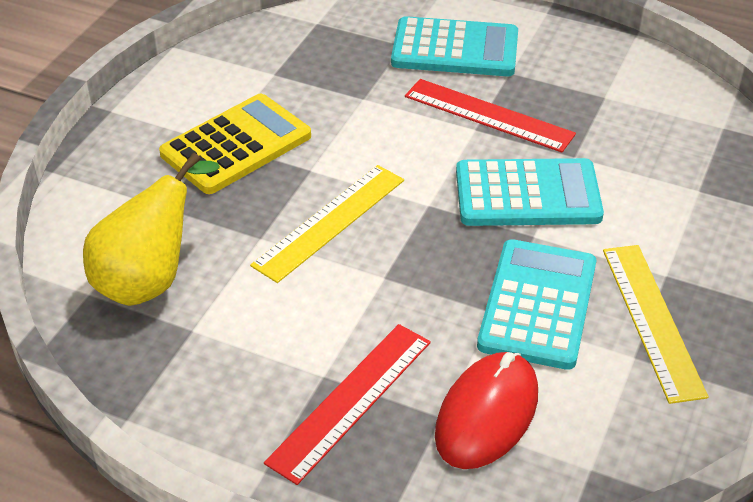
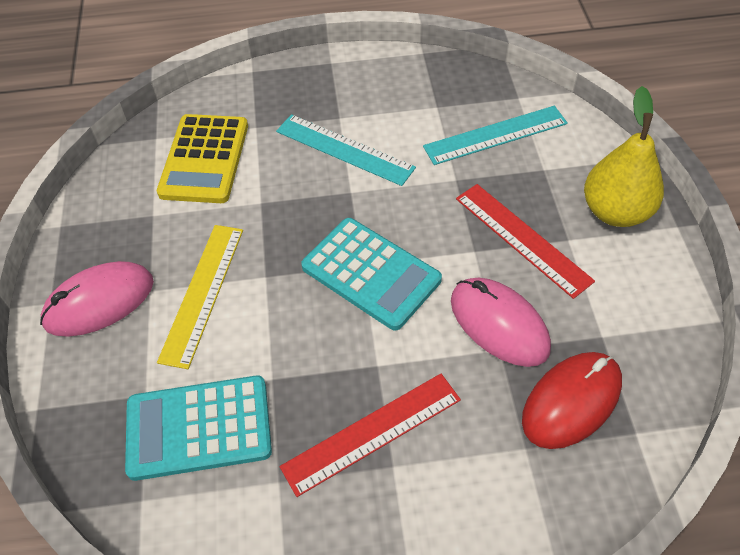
pink mouse: 0 -> 2
turquoise calculator: 3 -> 2
turquoise ruler: 0 -> 2
yellow ruler: 2 -> 1

